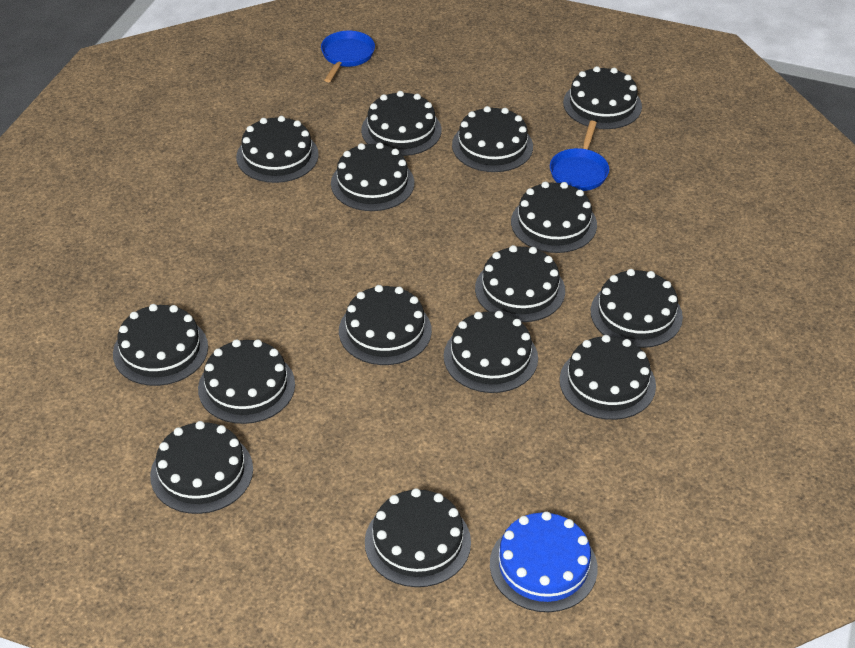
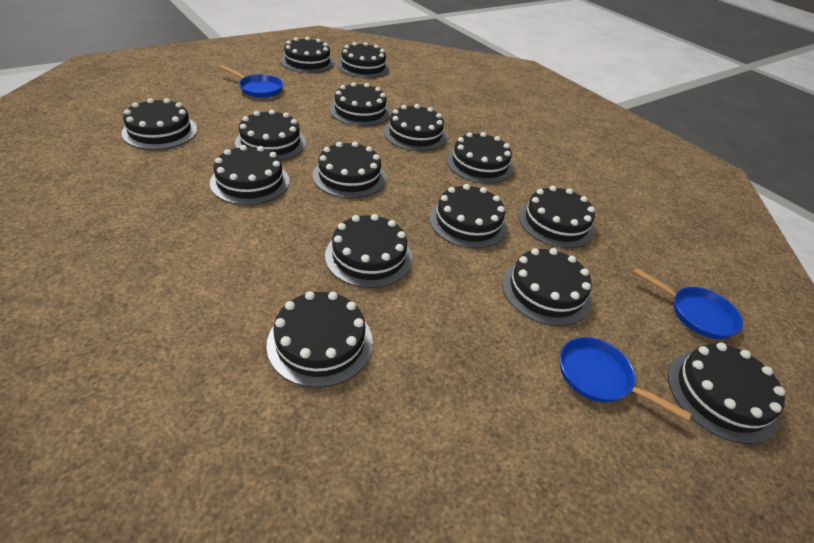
blue cake: 1 -> 0
blue pan: 2 -> 3

